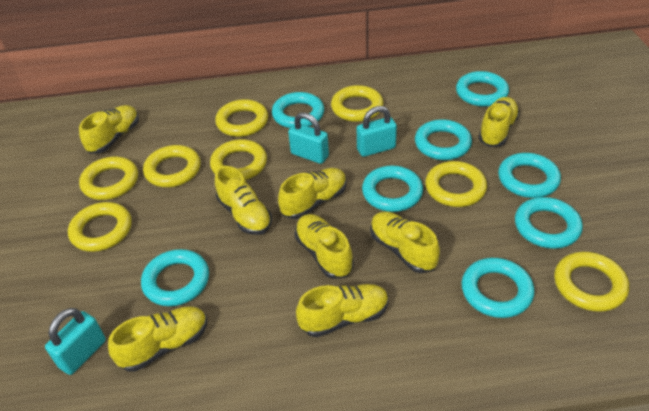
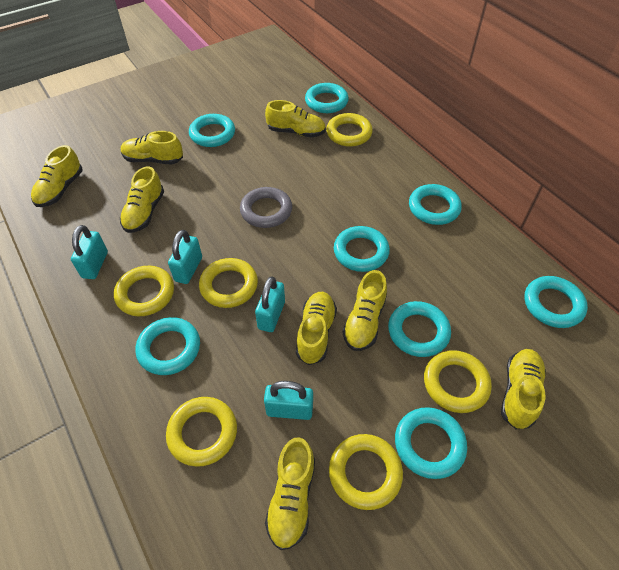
grey ring: 0 -> 1
turquoise padlock: 3 -> 4
yellow ring: 8 -> 6

